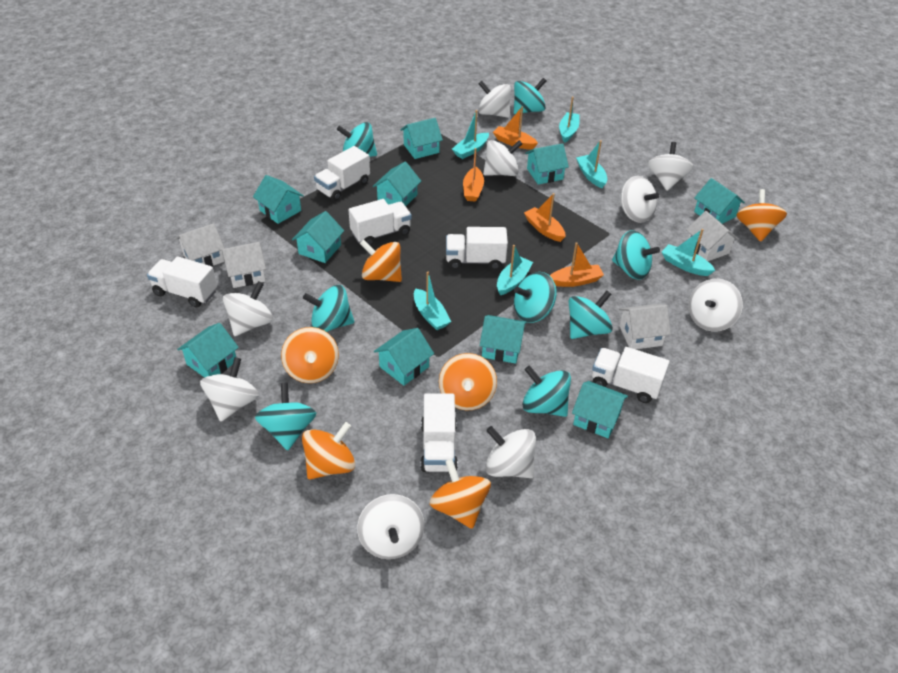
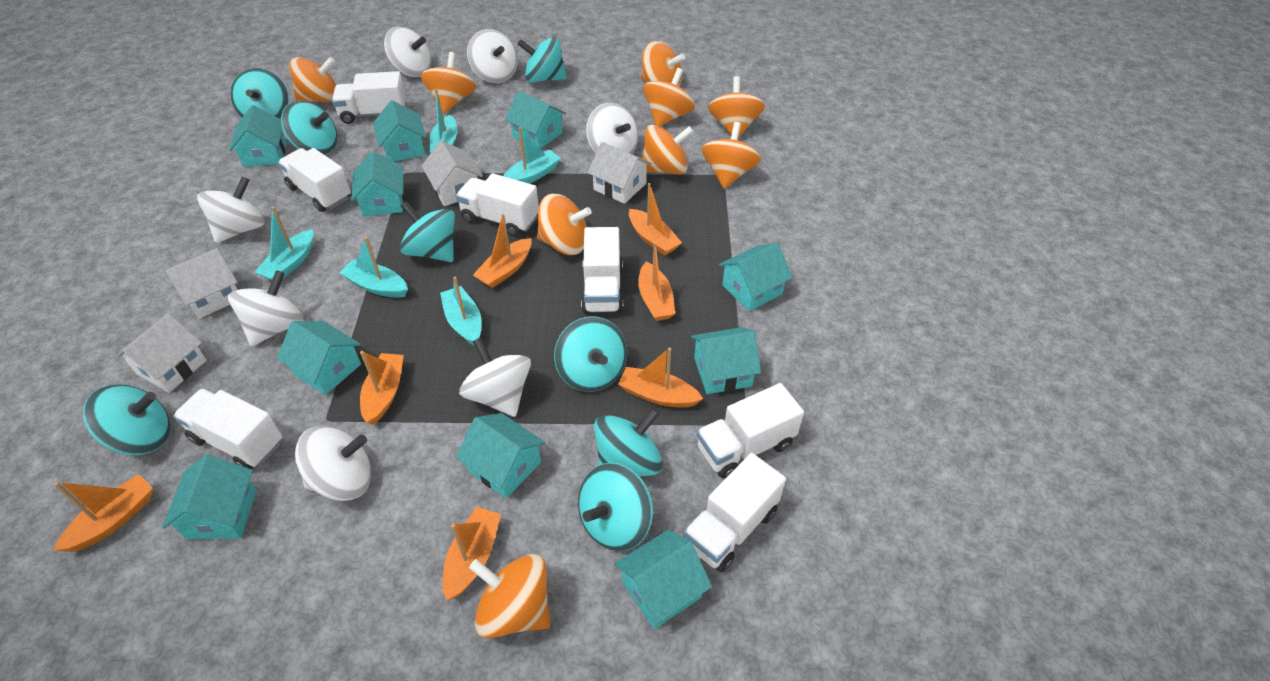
orange boat: 4 -> 7
orange spinning top: 6 -> 9
turquoise boat: 6 -> 5
white spinning top: 9 -> 7
white truck: 6 -> 7

